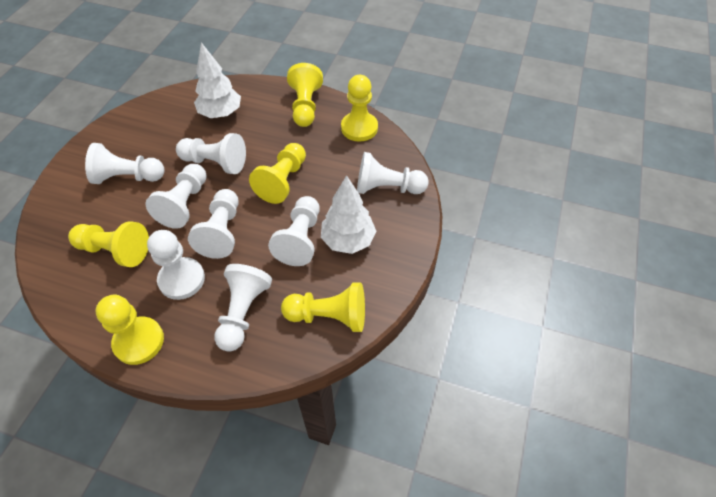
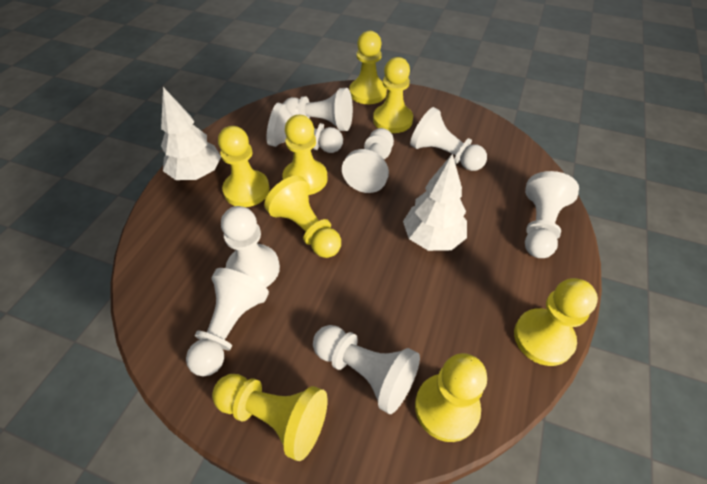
yellow pawn: 6 -> 8

